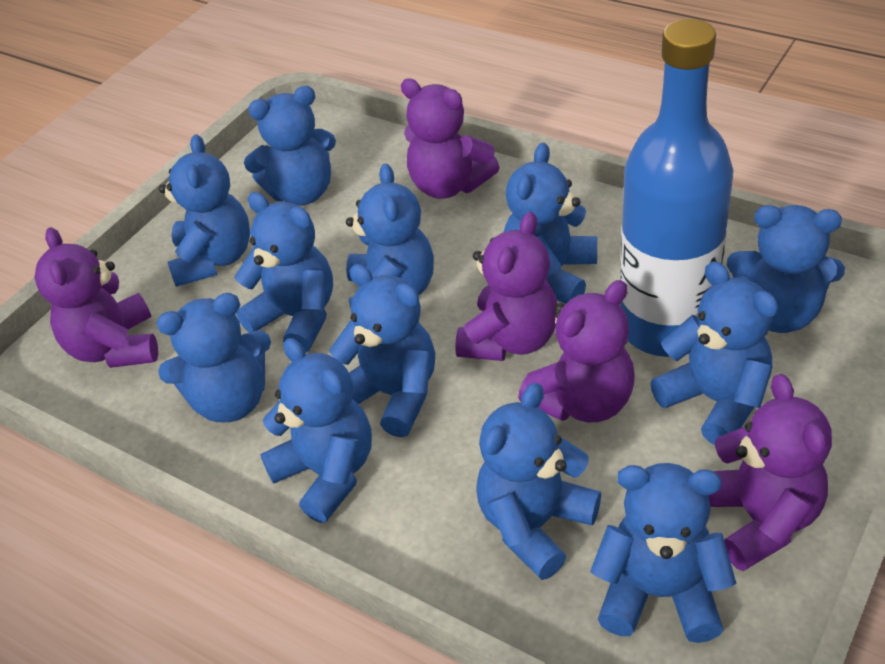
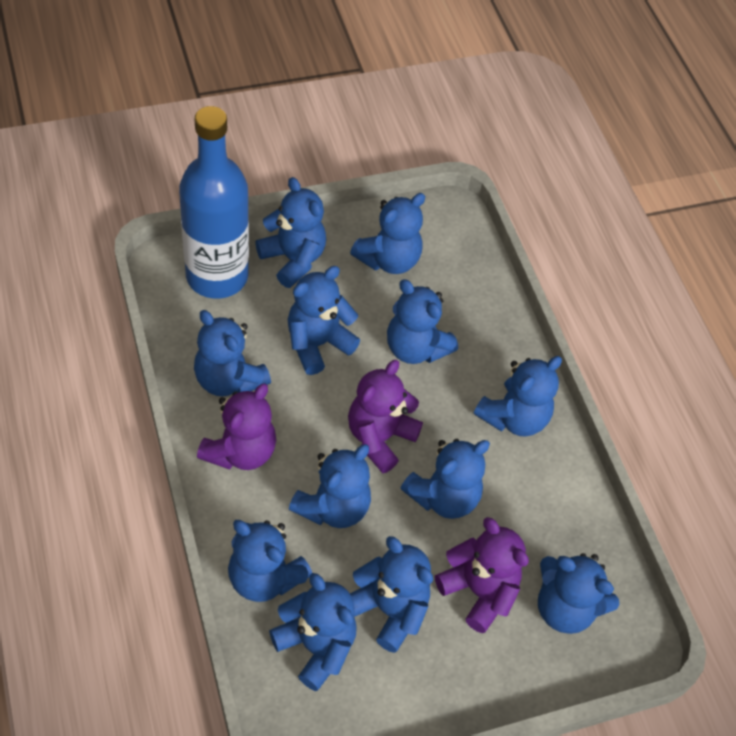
purple teddy bear: 5 -> 3

